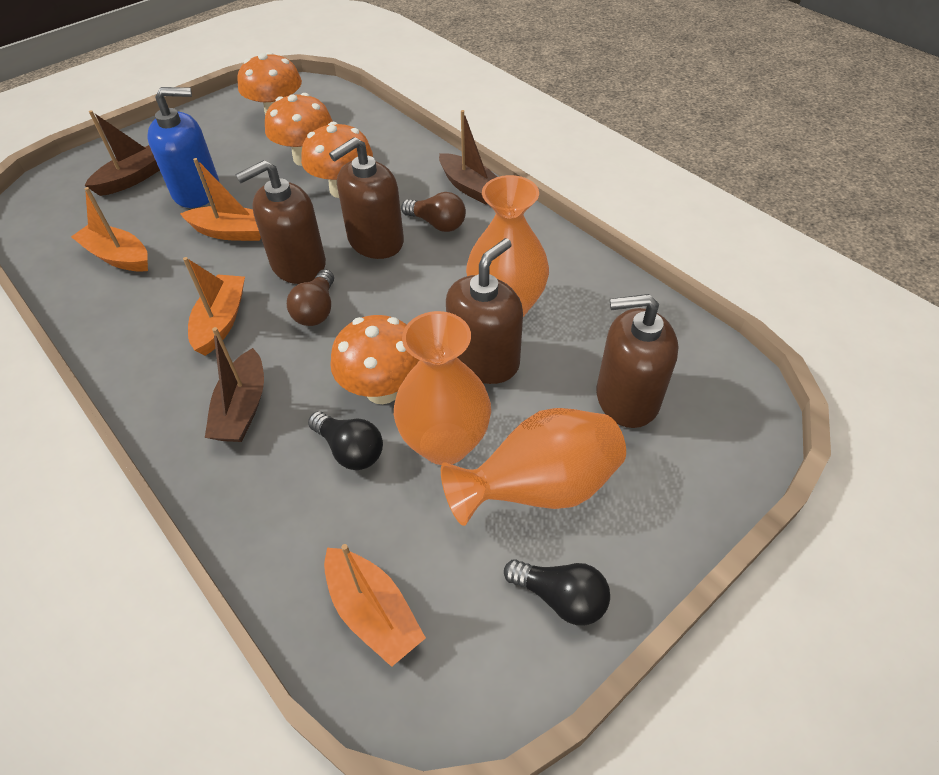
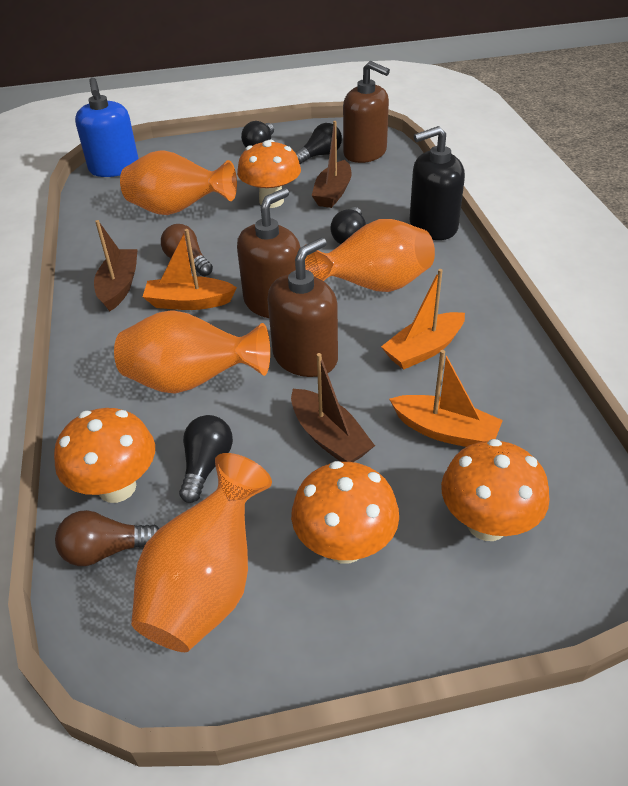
black light bulb: 2 -> 4
black soap dispenser: 0 -> 1
brown soap dispenser: 4 -> 3
orange boat: 4 -> 3
orange vase: 3 -> 4

